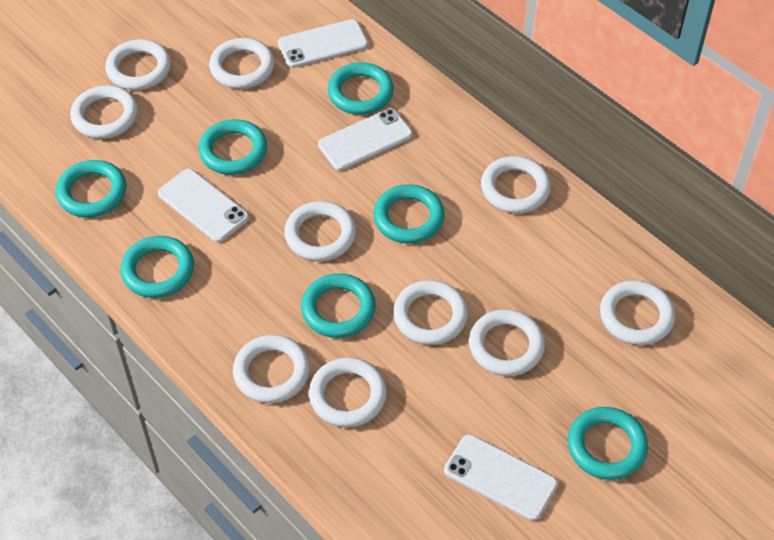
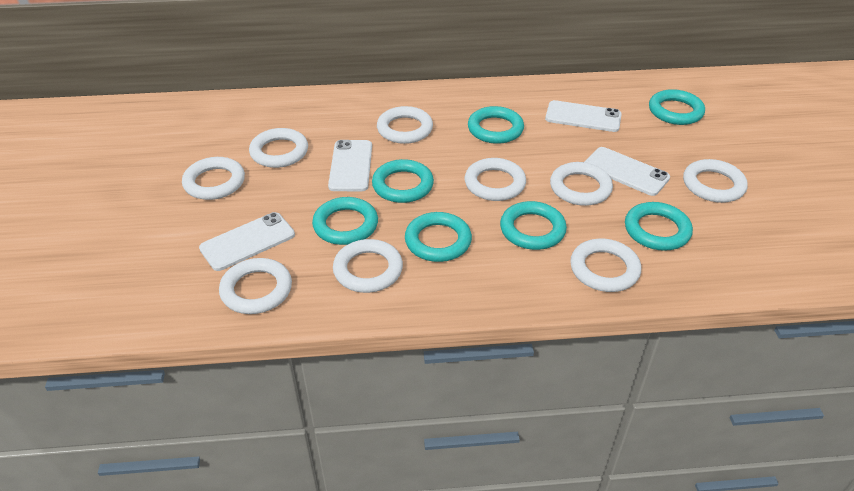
white ring: 10 -> 9

